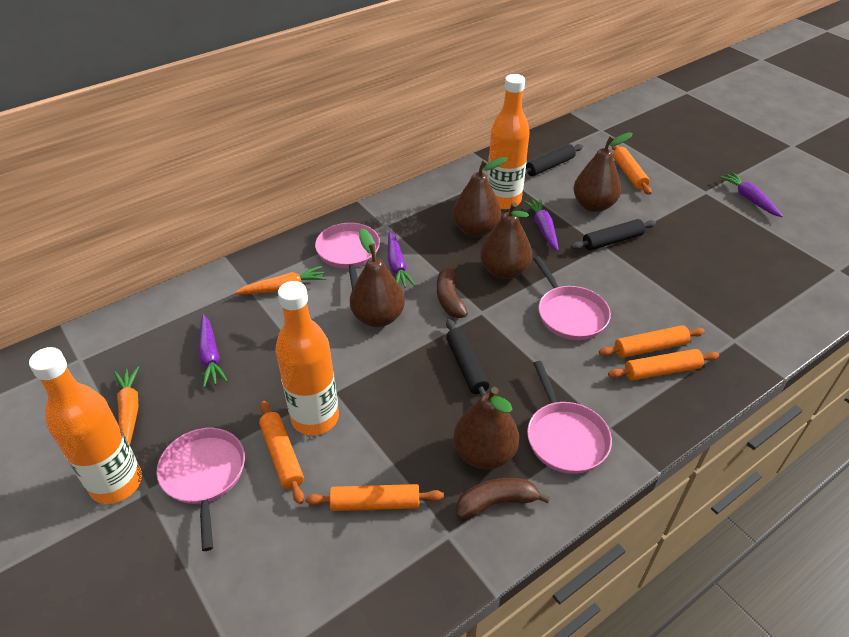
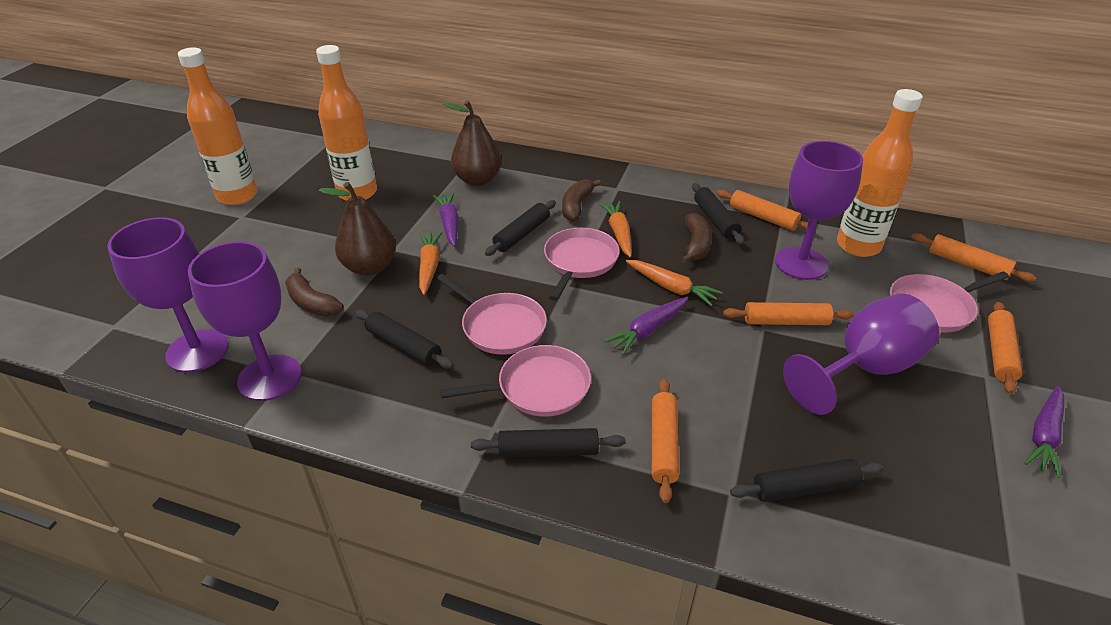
black rolling pin: 3 -> 5
brown banana: 2 -> 3
brown pear: 5 -> 2
orange carrot: 2 -> 3
purple carrot: 4 -> 3
purple goblet: 0 -> 4

